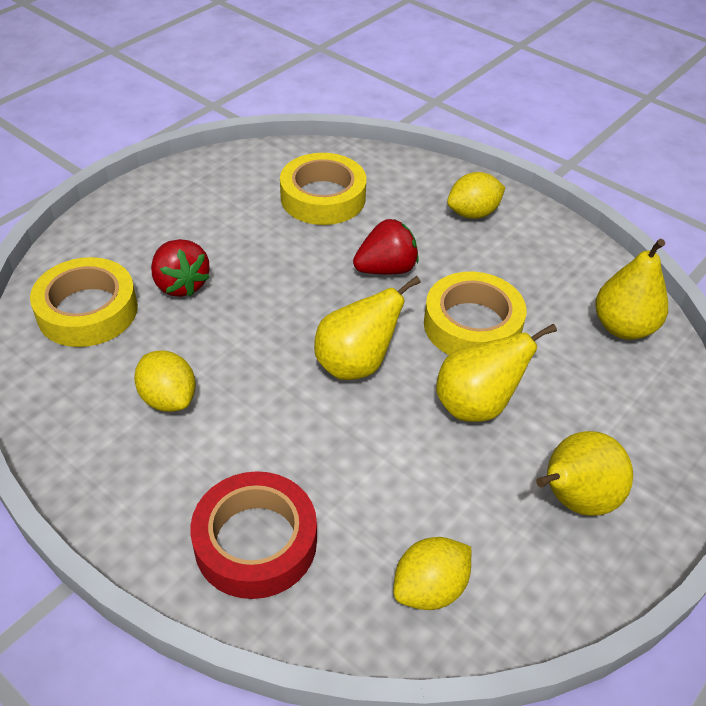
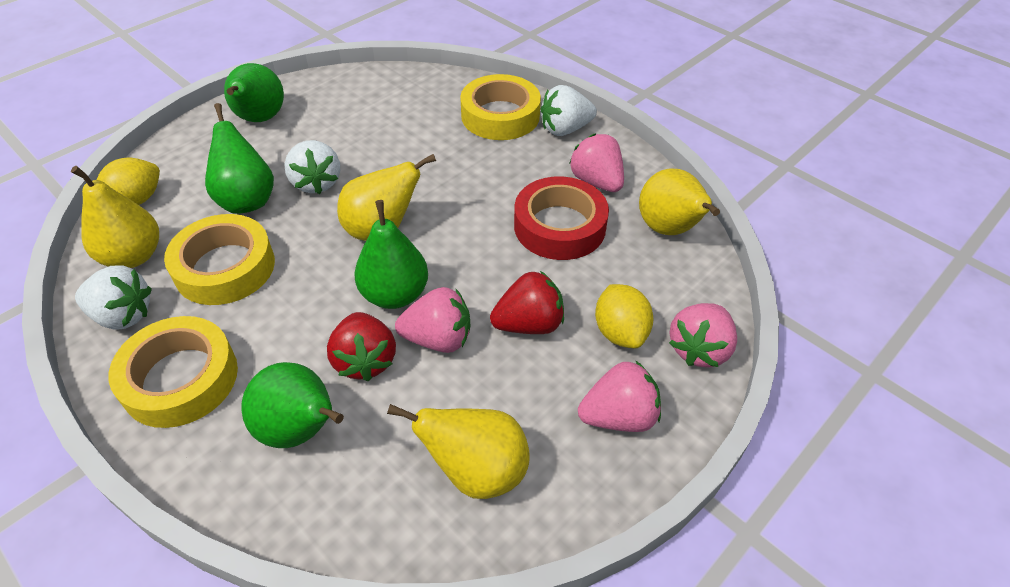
green pear: 0 -> 4
pink strawberry: 0 -> 4
white strawberry: 0 -> 3
yellow lemon: 3 -> 2

